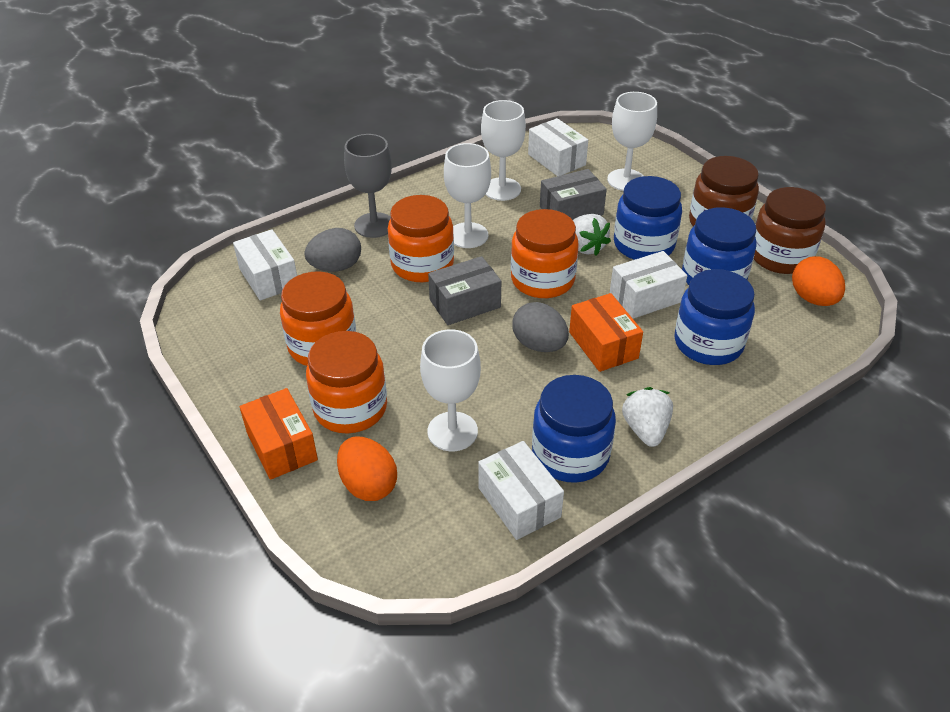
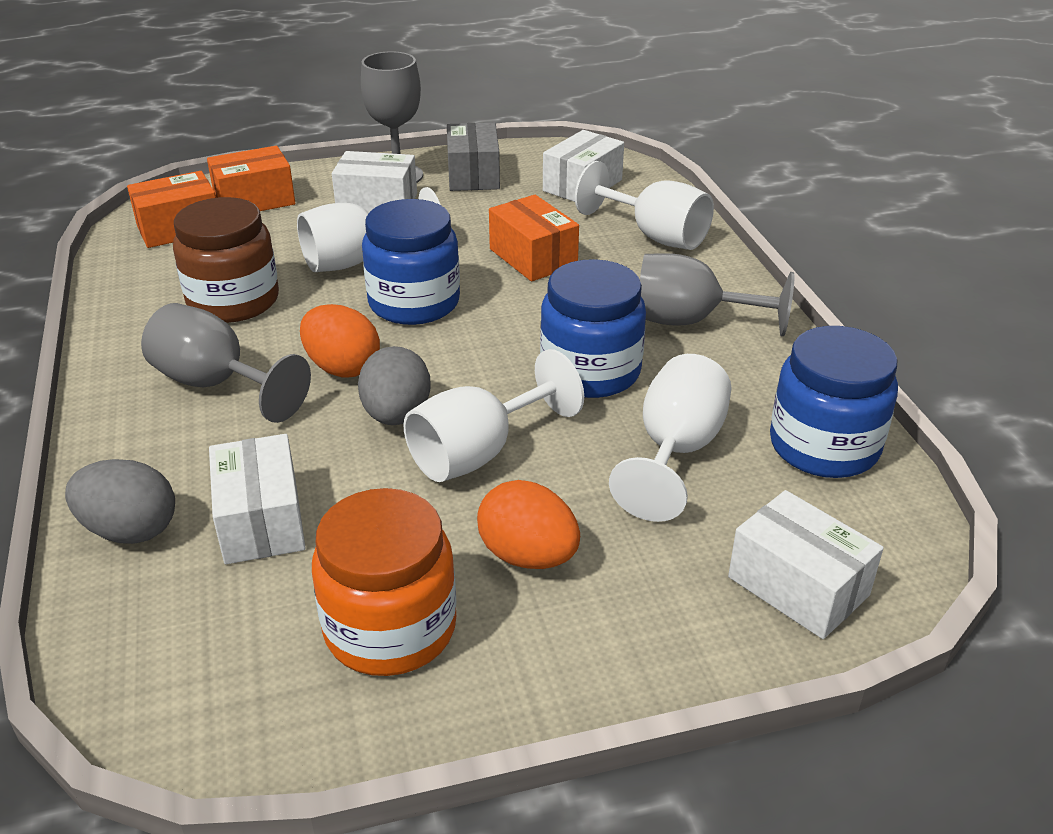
blue jar: 4 -> 3
brown jar: 2 -> 1
grey box: 2 -> 1
grey goblet: 1 -> 3
orange box: 2 -> 3
orange jar: 4 -> 1
white strawberry: 2 -> 0

